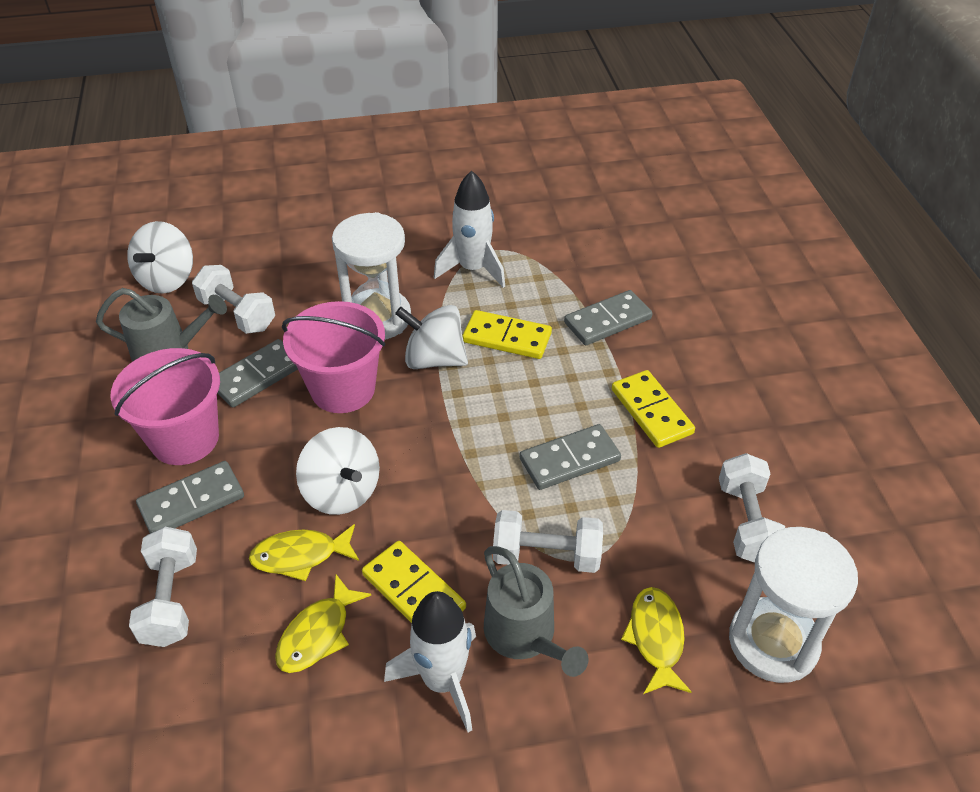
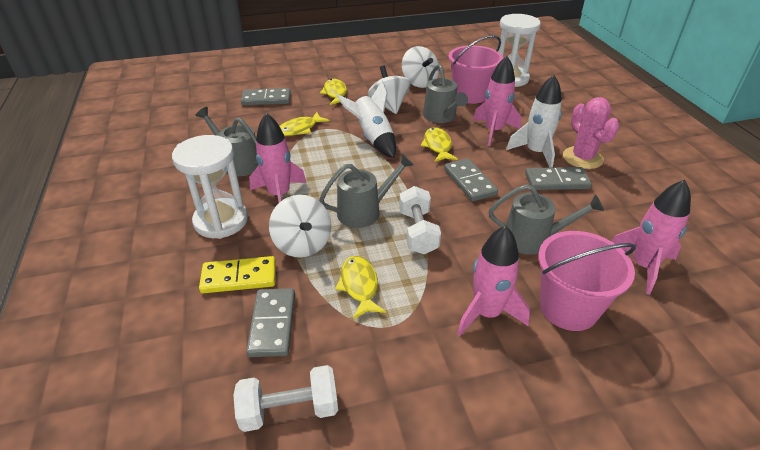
grey watering can: 2 -> 4
pink cactus: 0 -> 1
pink rocket: 0 -> 4
white dumbbell: 4 -> 2
yellow domino: 3 -> 1
yellow fish: 3 -> 4

